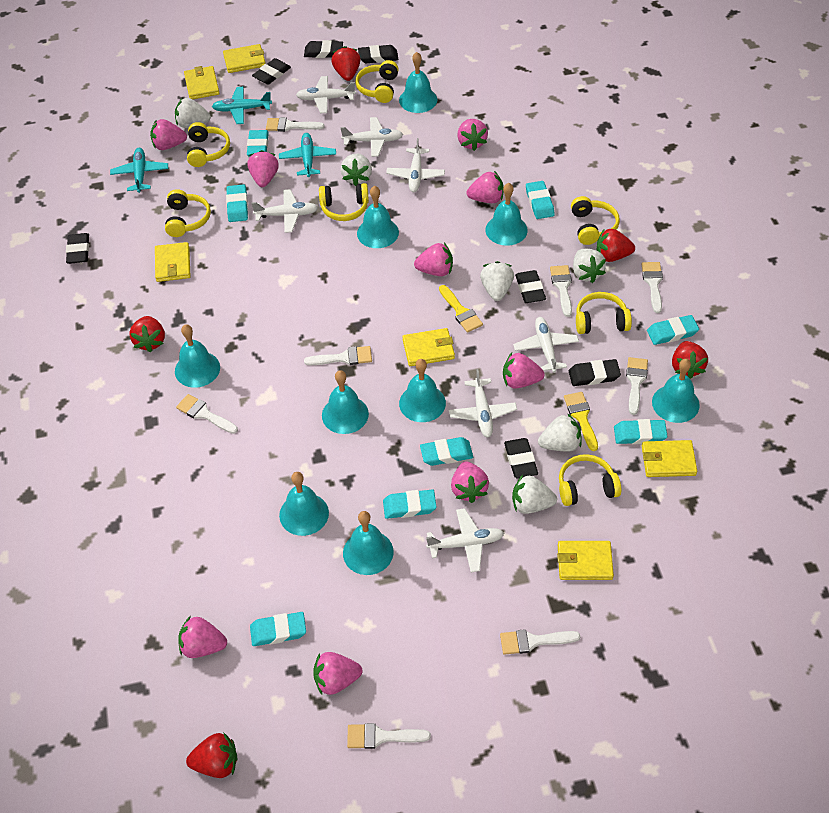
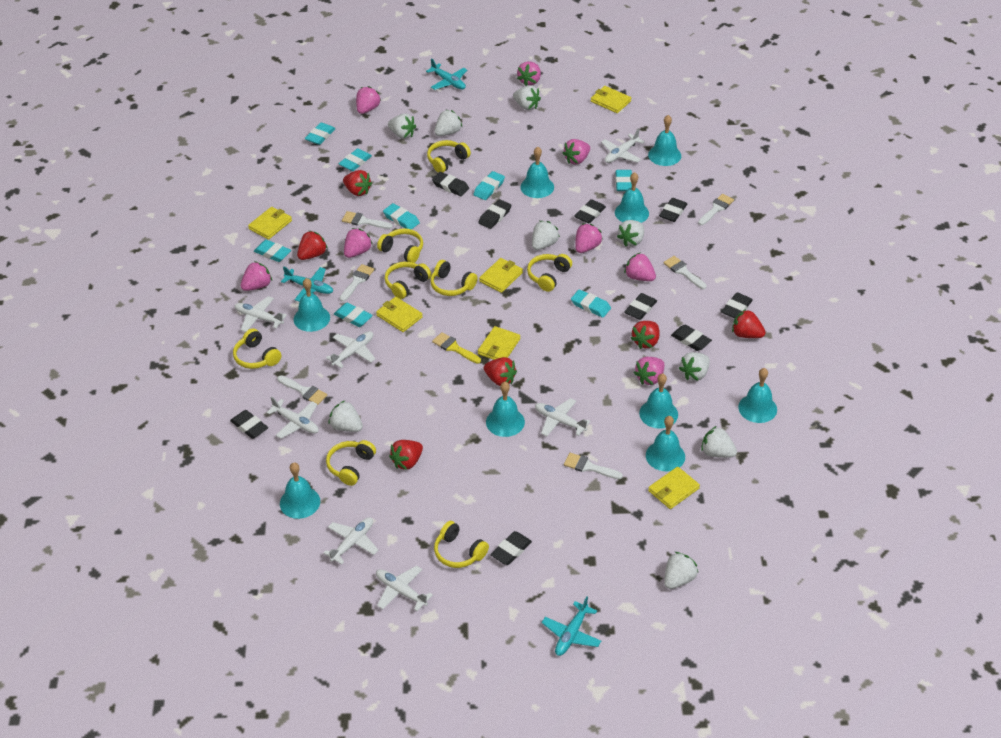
black eraser: 7 -> 9
pink strawberry: 9 -> 8
red strawberry: 5 -> 6
white brush: 8 -> 6
white strawberry: 6 -> 9
yellow brush: 2 -> 1
yellow headphones: 7 -> 8

